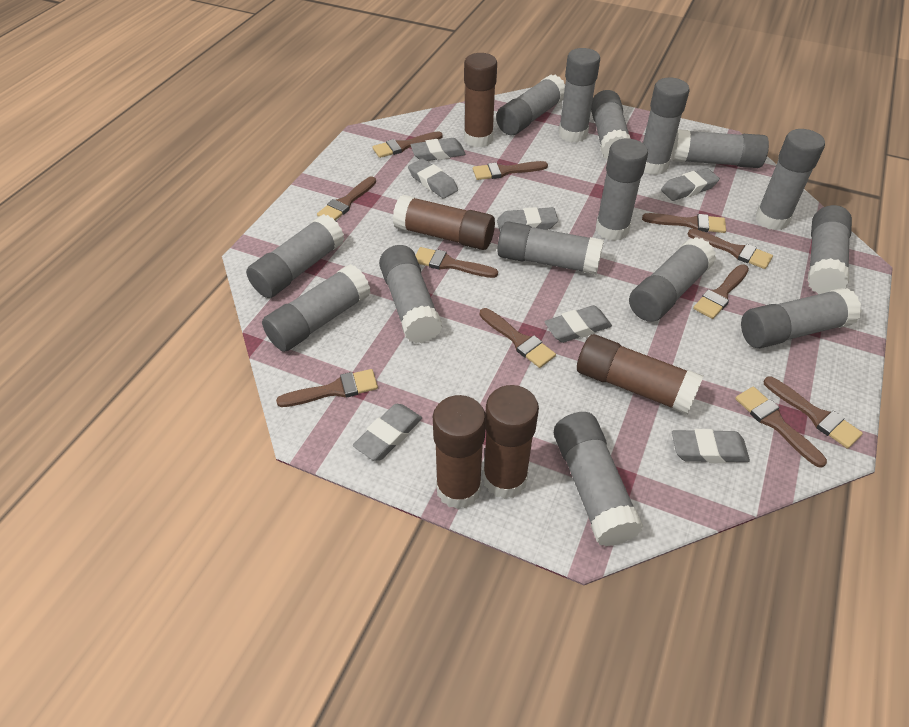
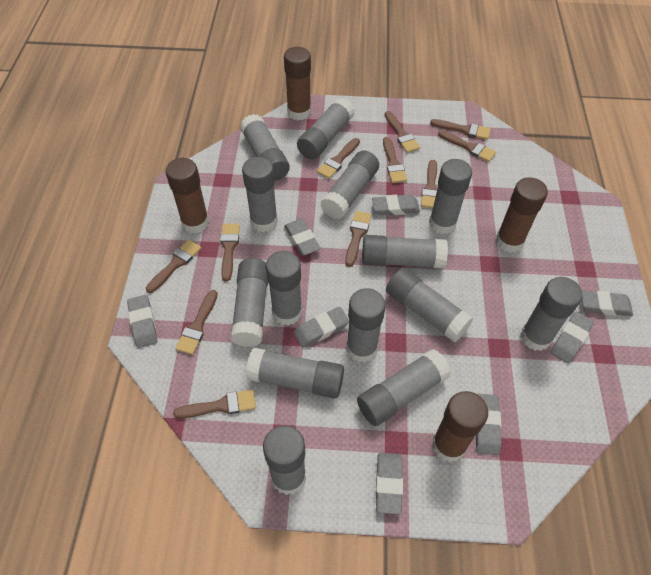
brown glue stick: 5 -> 4
grey eraser: 7 -> 8
grey glue stick: 15 -> 14

